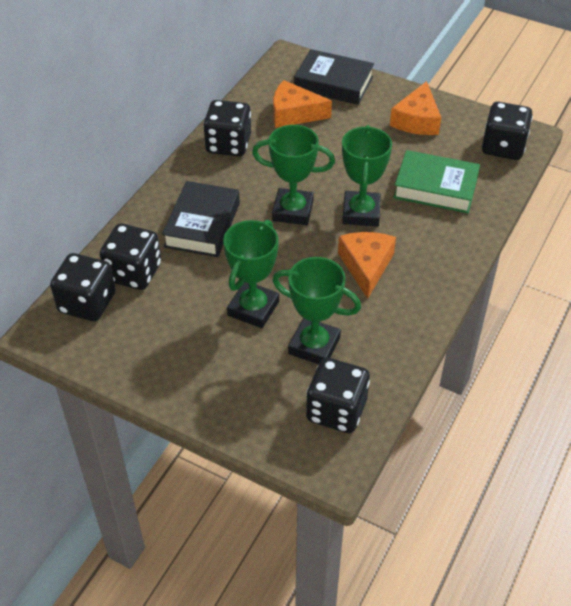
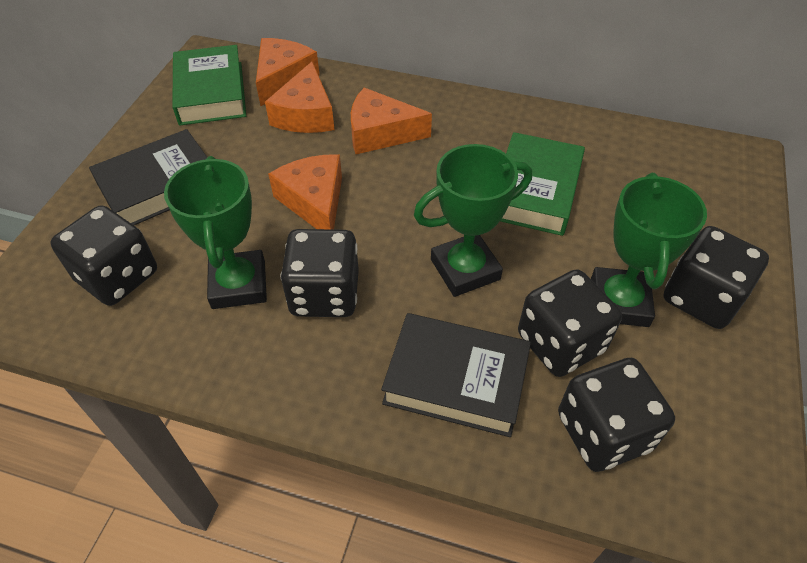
green book: 1 -> 2
green trophy: 4 -> 3
orange cheese: 3 -> 4

